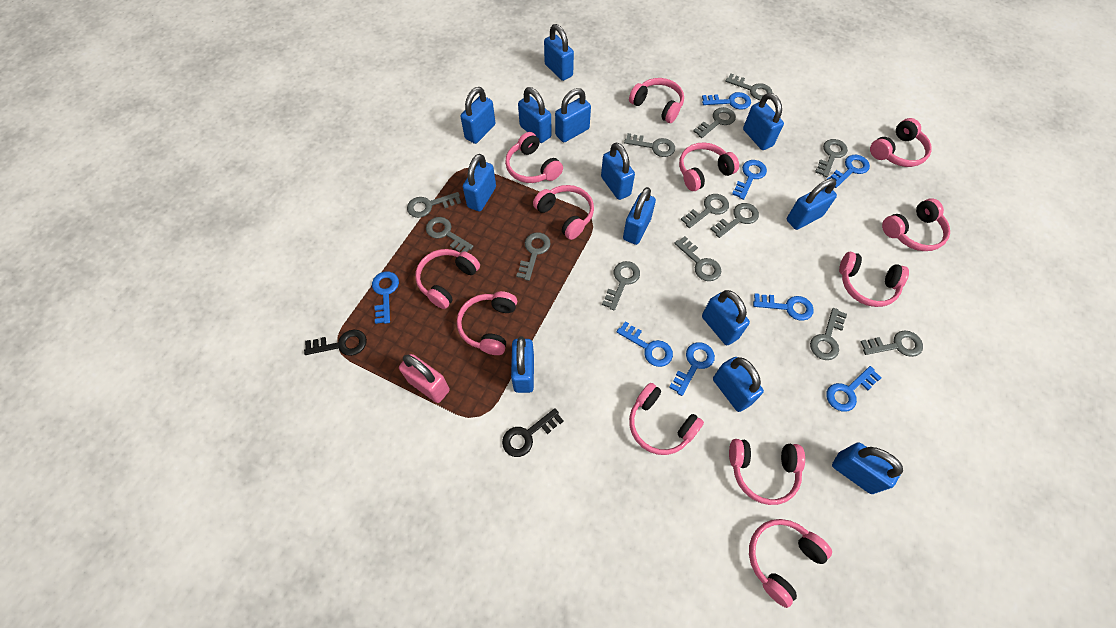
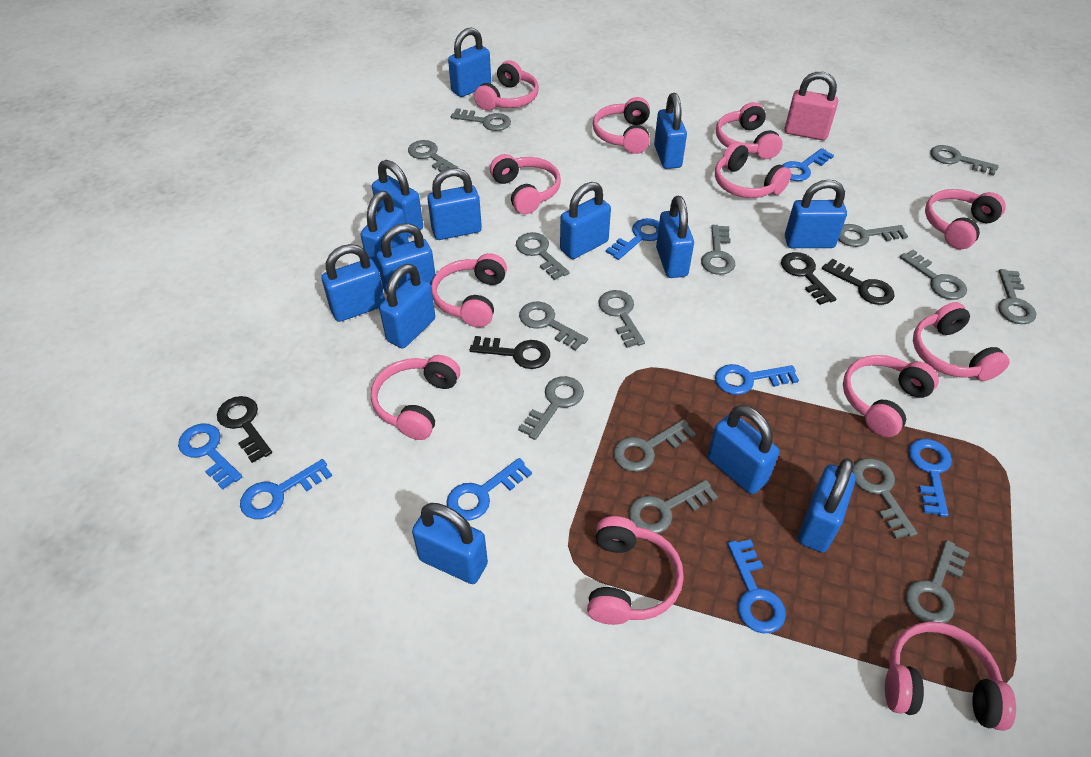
black key: 2 -> 4
blue padlock: 13 -> 14
grey key: 13 -> 15

